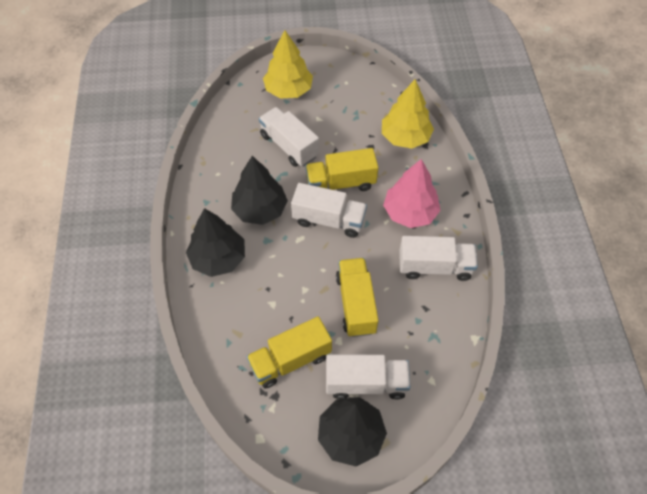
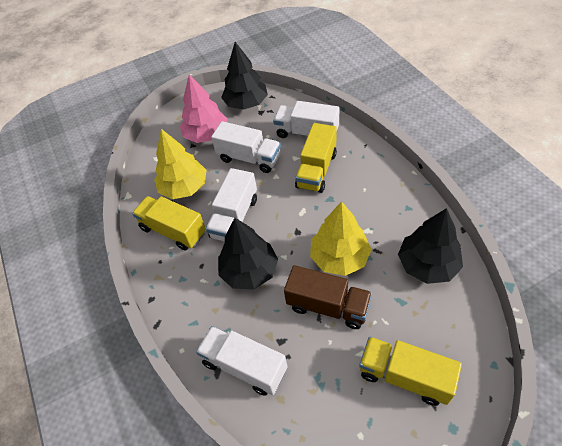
brown truck: 0 -> 1

